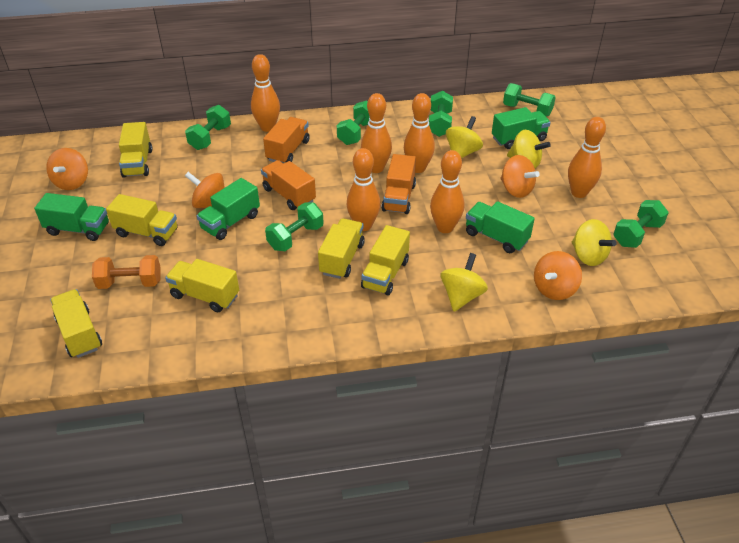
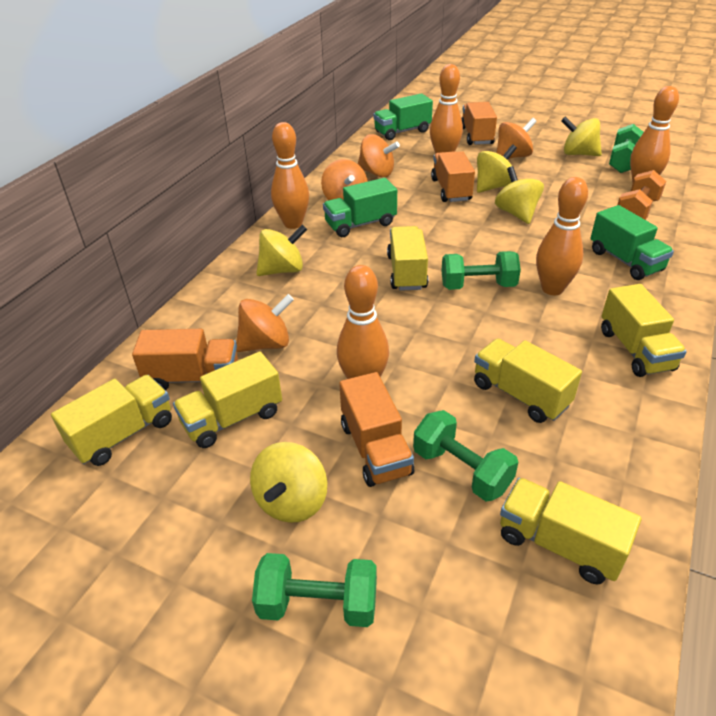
green dumbbell: 6 -> 4
green truck: 4 -> 3
orange bowling pin: 6 -> 5
orange truck: 3 -> 4
yellow spinning top: 4 -> 5

